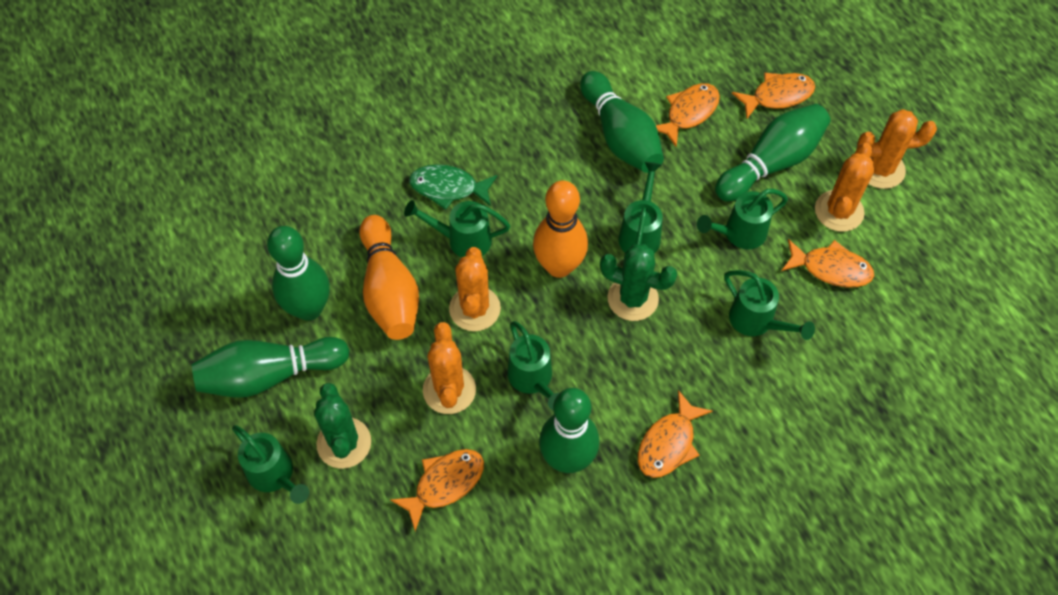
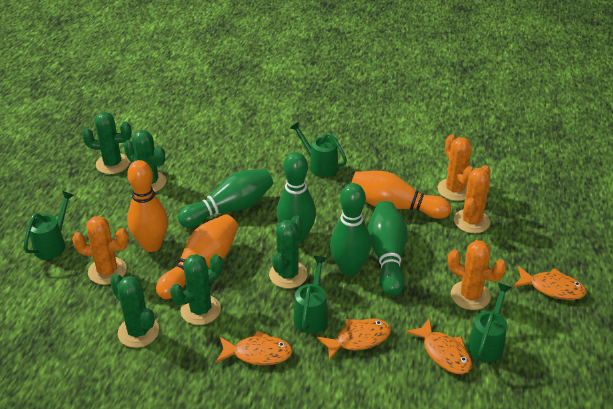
green bowling pin: 5 -> 4
green cactus: 2 -> 5
green fish: 1 -> 0
green watering can: 6 -> 4
orange bowling pin: 2 -> 3
orange fish: 5 -> 4

